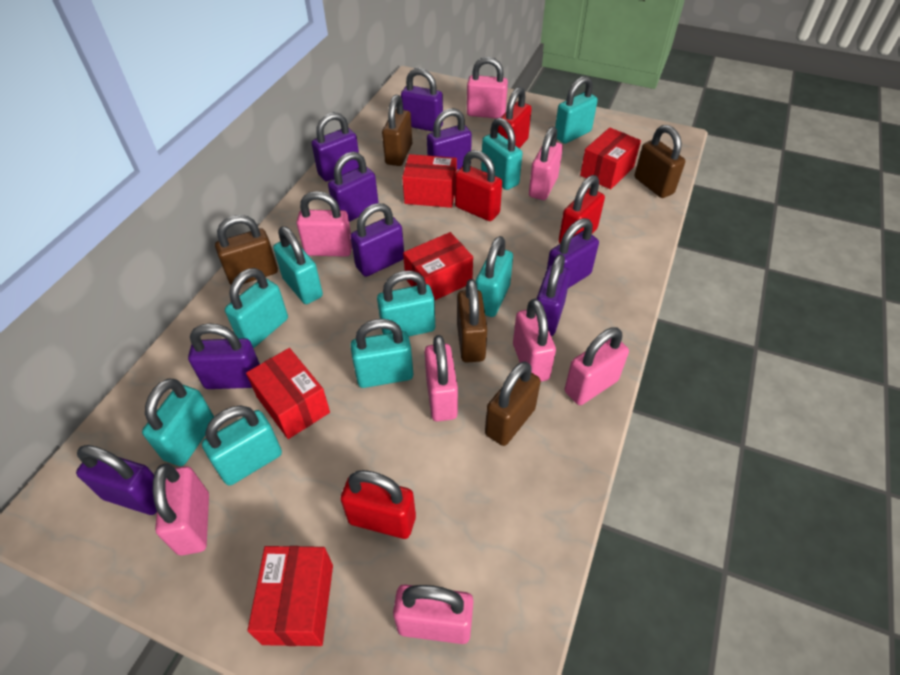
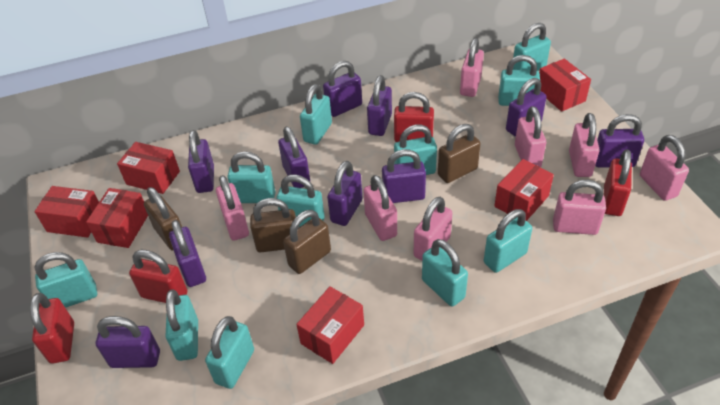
brown padlock: 5 -> 4
purple padlock: 9 -> 10
red box: 5 -> 6
turquoise padlock: 9 -> 11

